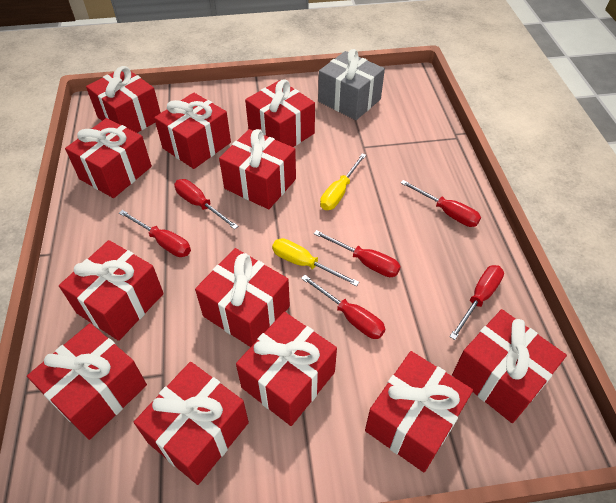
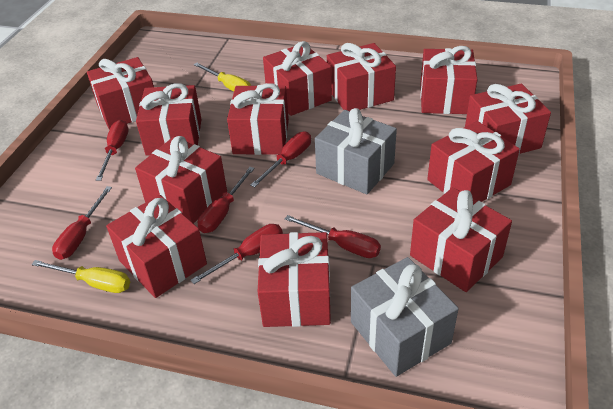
grey gift: 1 -> 2

